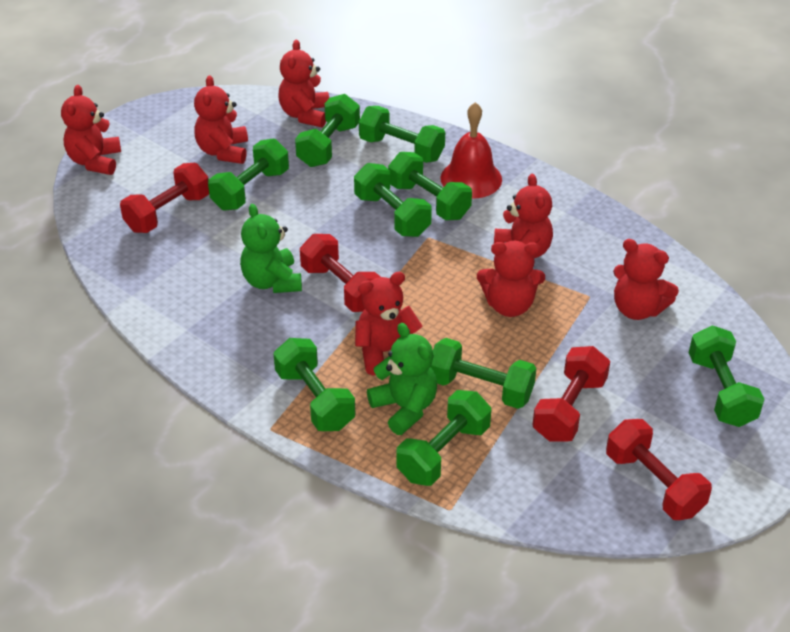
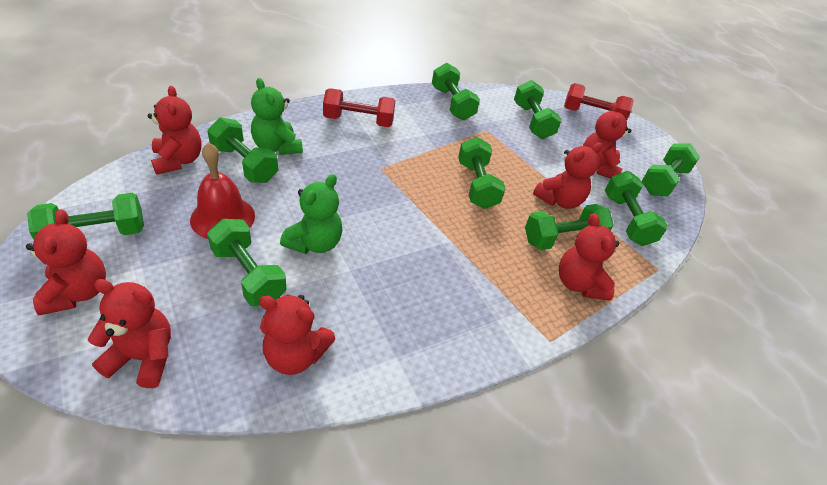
red dumbbell: 4 -> 2

